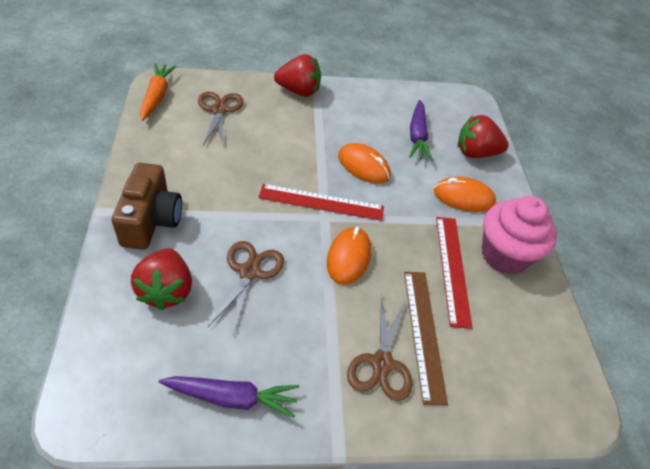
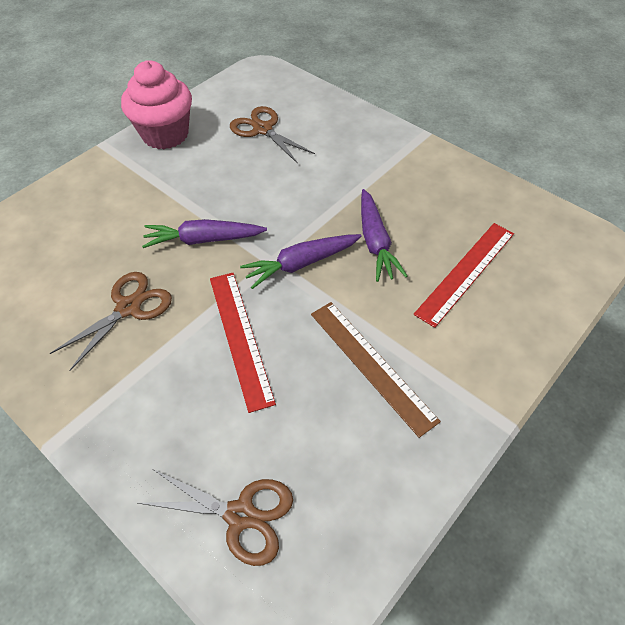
brown camera: 1 -> 0
orange carrot: 1 -> 0
orange mouse: 3 -> 0
purple carrot: 2 -> 3
red strawberry: 3 -> 0

